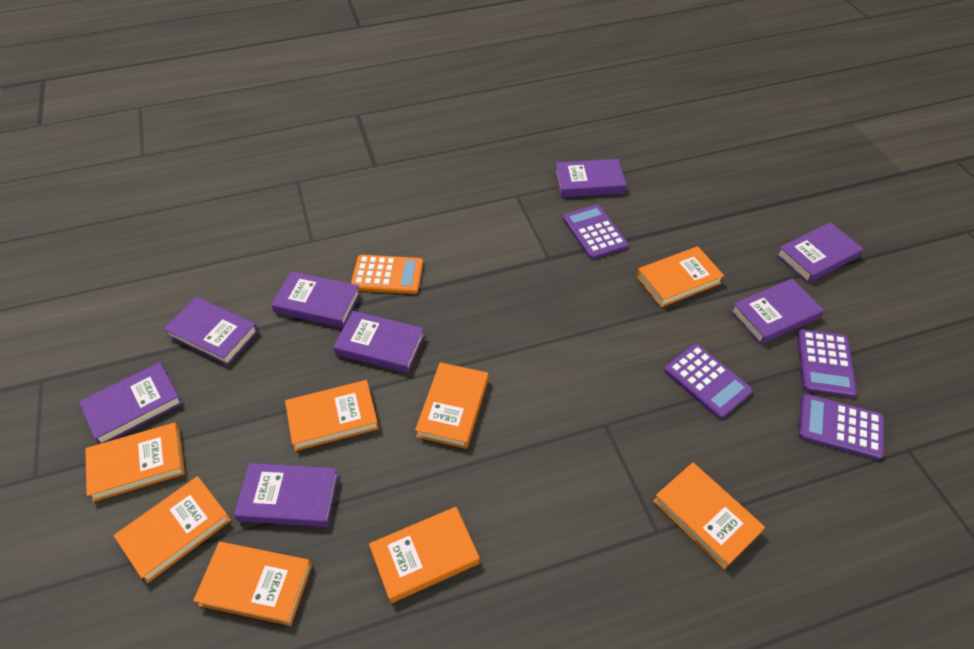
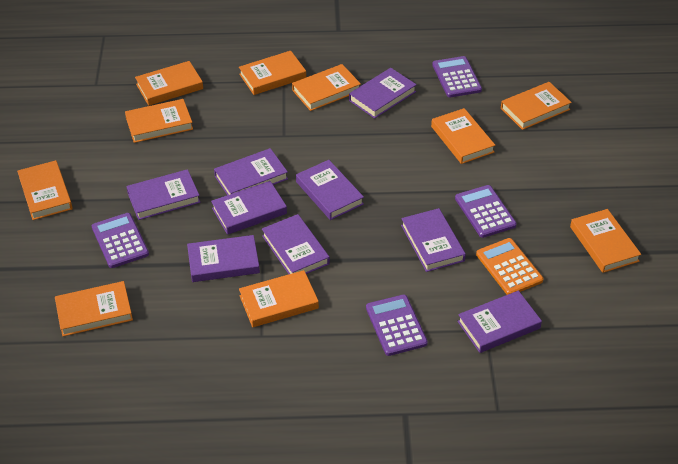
orange book: 8 -> 10
purple book: 8 -> 9

